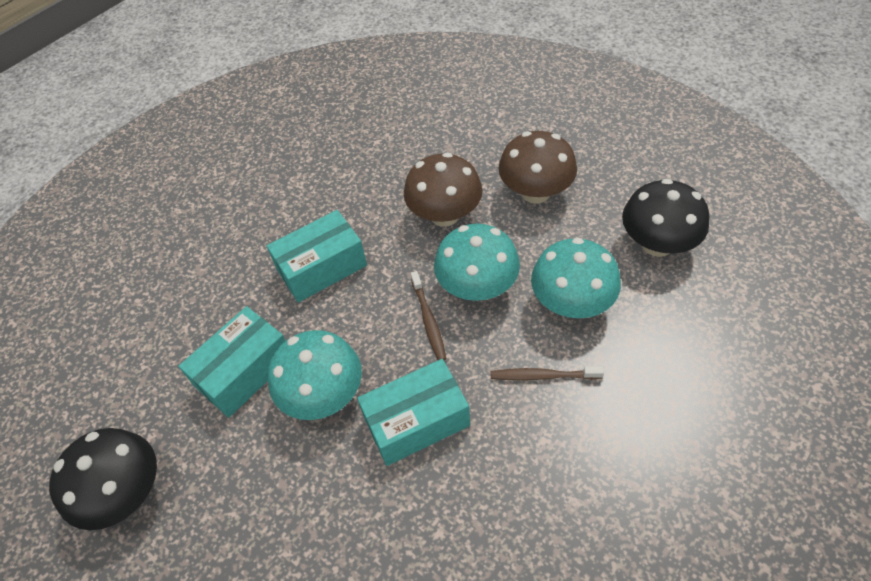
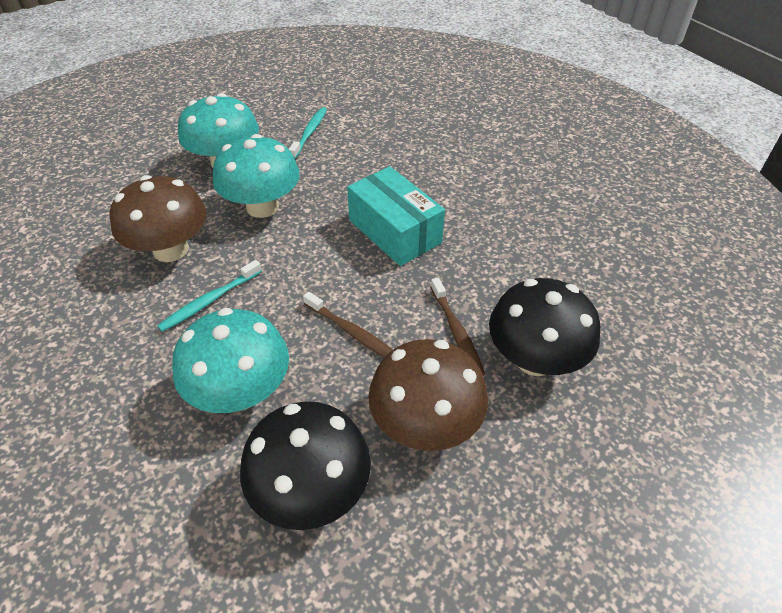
turquoise box: 3 -> 1
turquoise toothbrush: 0 -> 2

